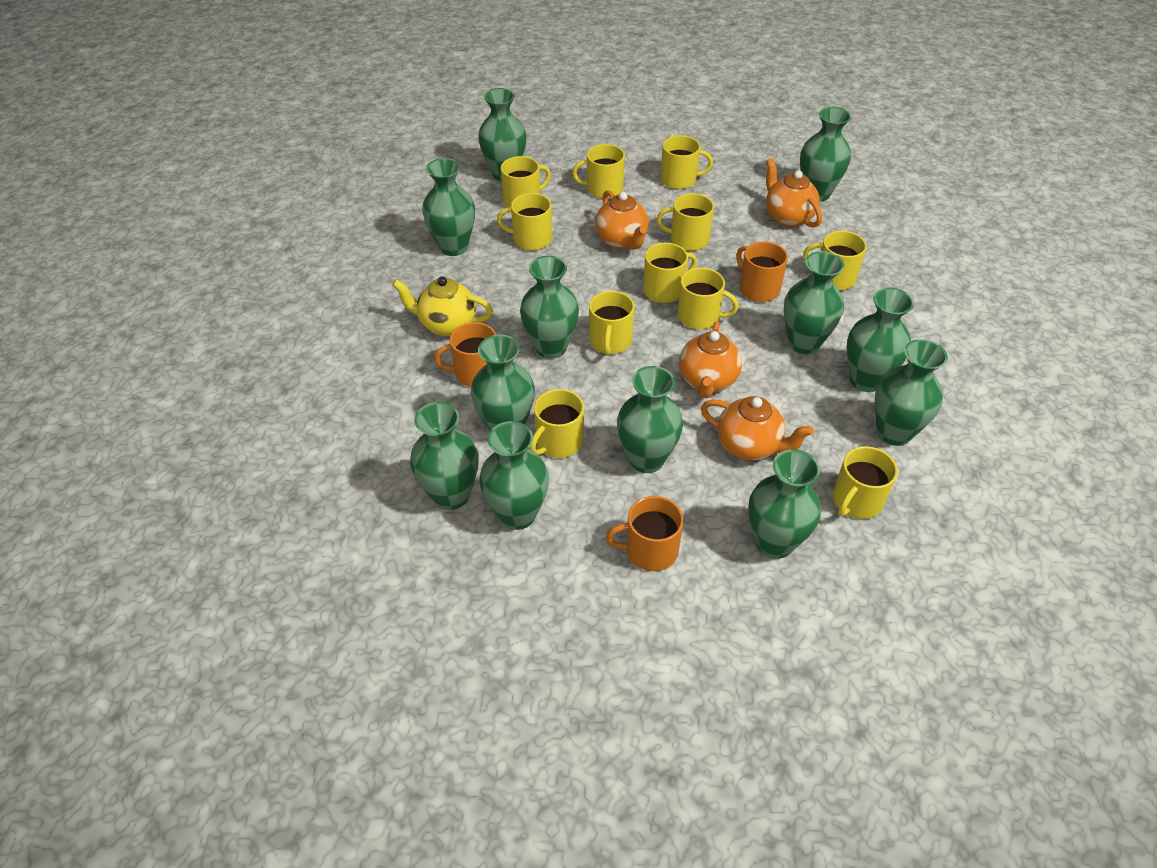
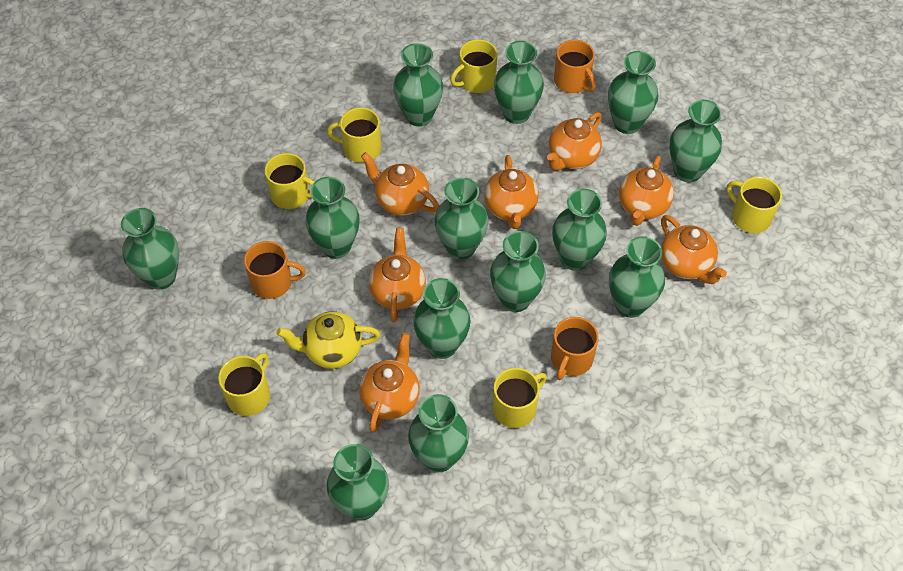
green vase: 12 -> 13
orange teapot: 4 -> 7
yellow mug: 11 -> 6

